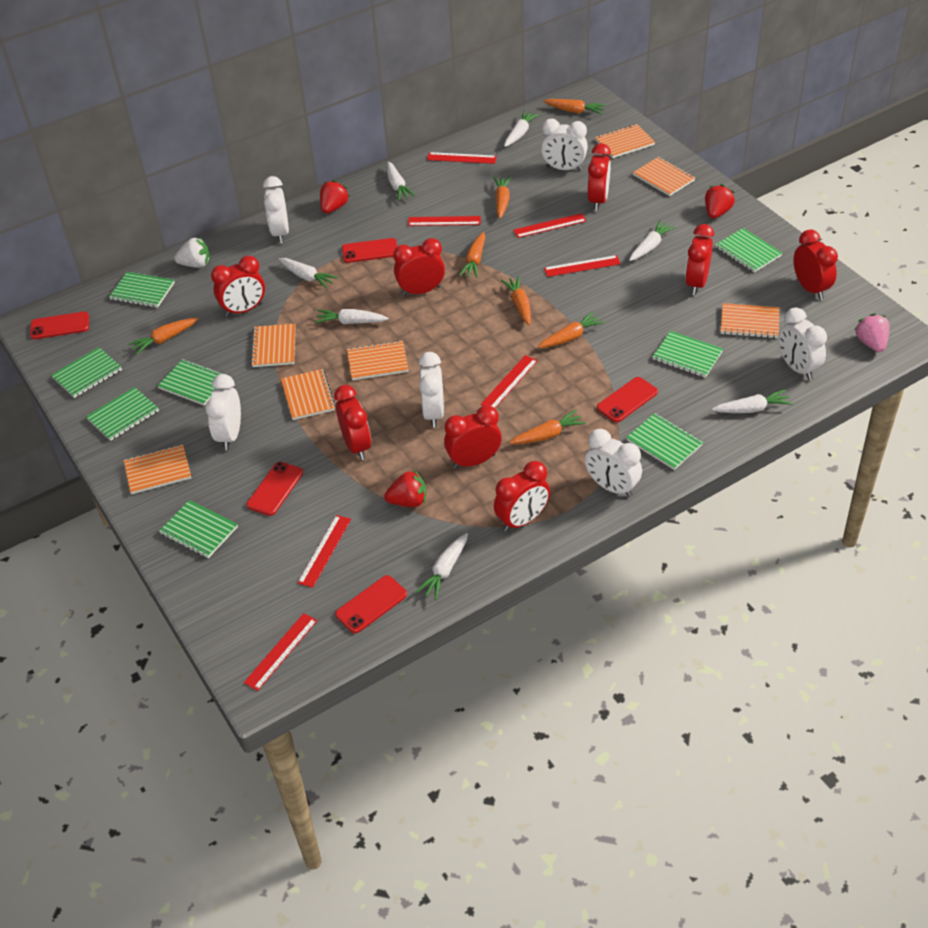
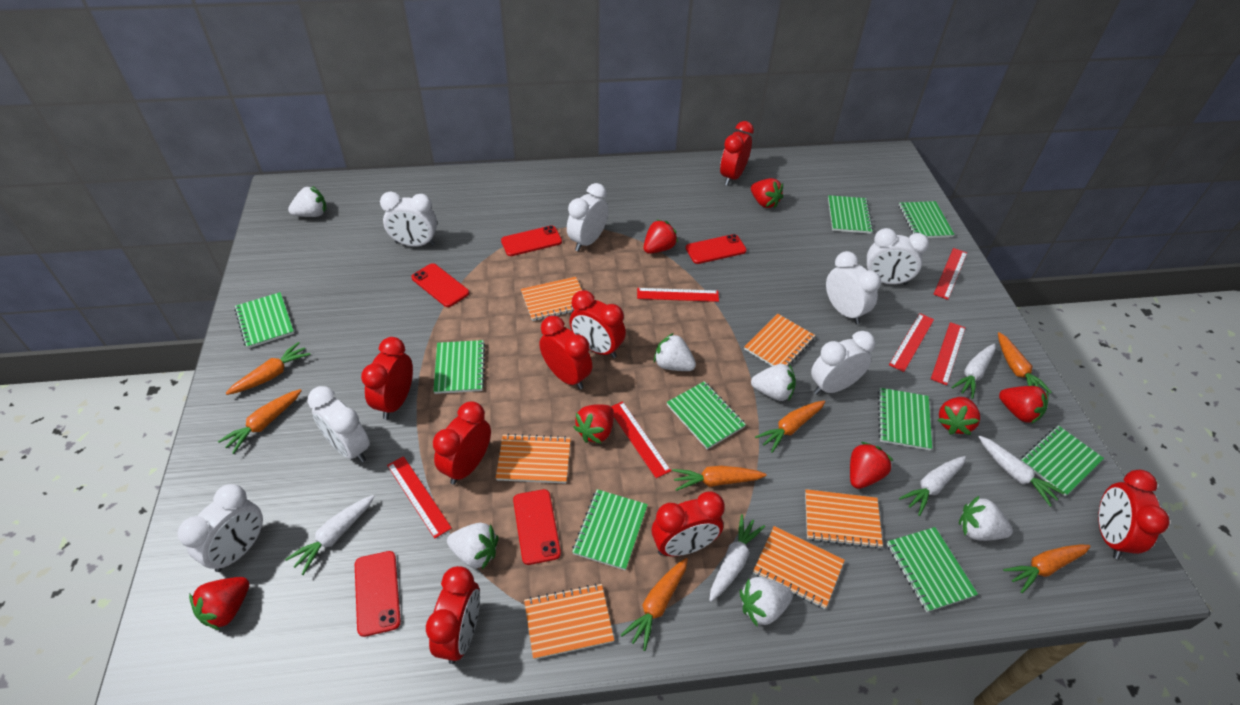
green notebook: 8 -> 9
orange notebook: 7 -> 6
pink strawberry: 1 -> 0
red ruler: 7 -> 6
red strawberry: 3 -> 7
white carrot: 7 -> 5
white clock: 6 -> 7
white strawberry: 1 -> 6

